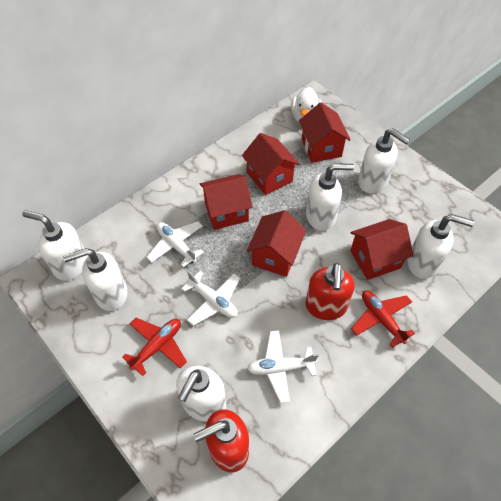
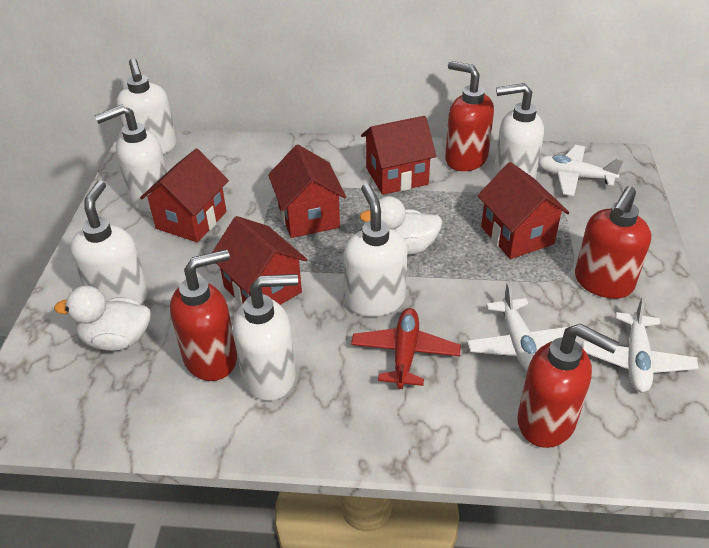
red plane: 2 -> 1
red soap dispenser: 2 -> 4
white duck: 1 -> 2

